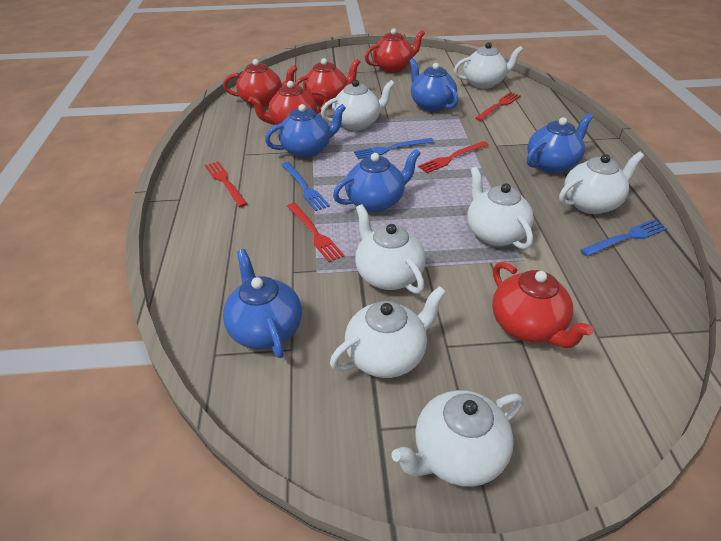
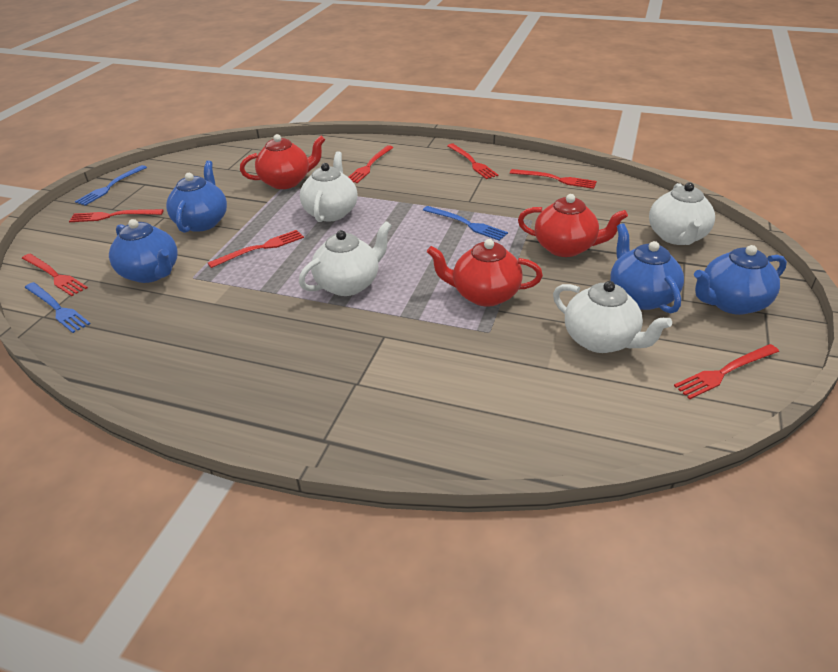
blue teapot: 5 -> 4
red fork: 4 -> 7
red teapot: 5 -> 3
white teapot: 7 -> 4

